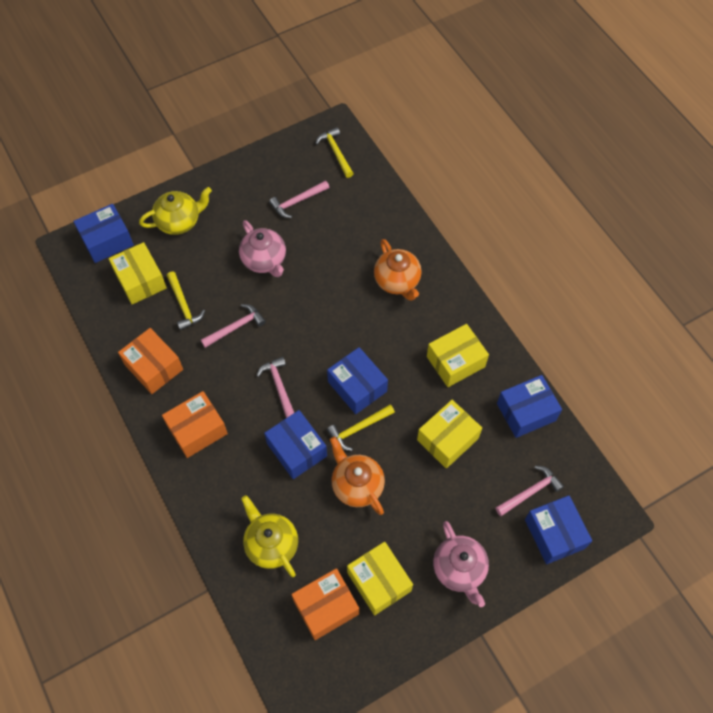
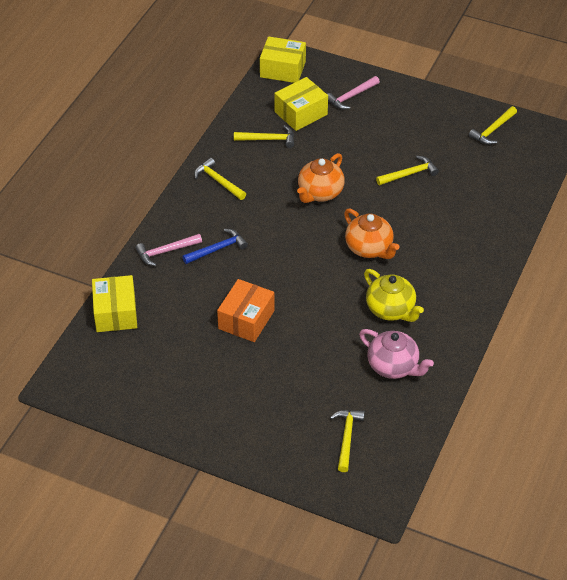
blue box: 5 -> 0
blue hammer: 0 -> 1
orange box: 3 -> 1
pink hammer: 4 -> 2
pink teapot: 2 -> 1
yellow box: 4 -> 3
yellow hammer: 3 -> 5
yellow teapot: 2 -> 1

